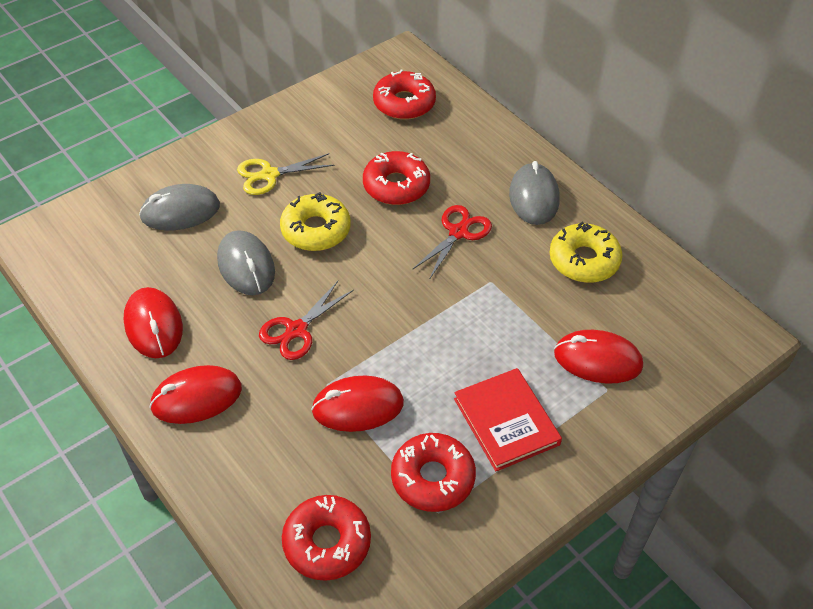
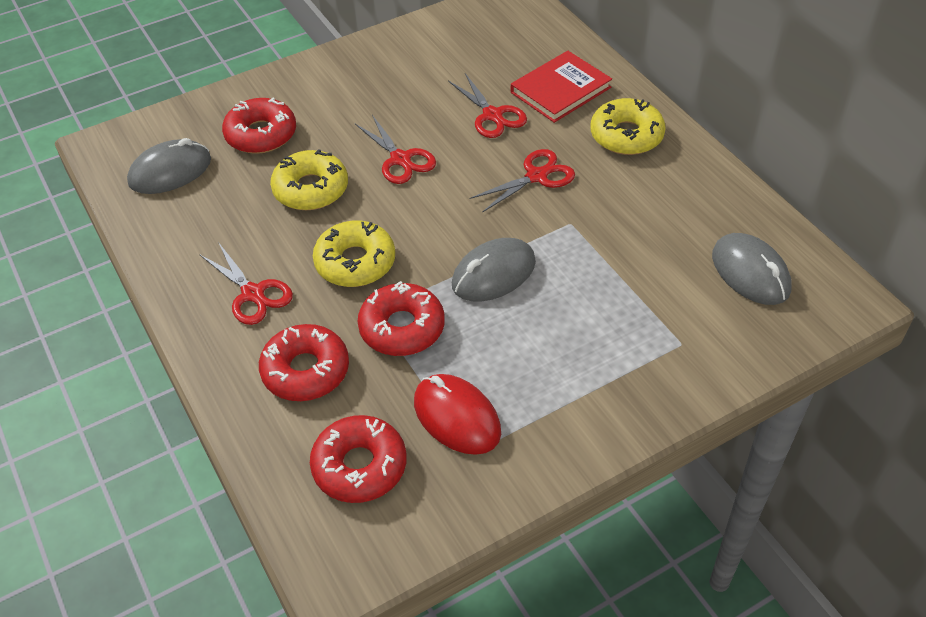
red mouse: 4 -> 1
red scissors: 2 -> 4
yellow donut: 2 -> 3
yellow scissors: 1 -> 0

